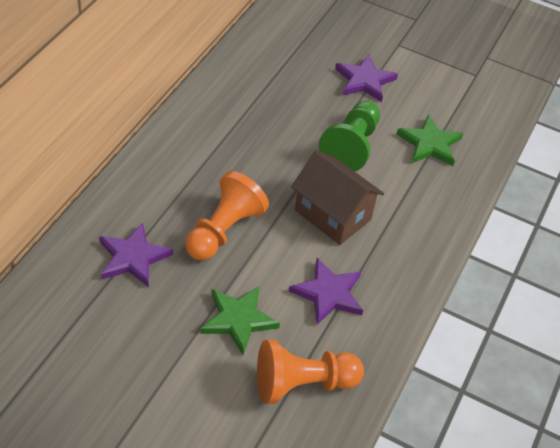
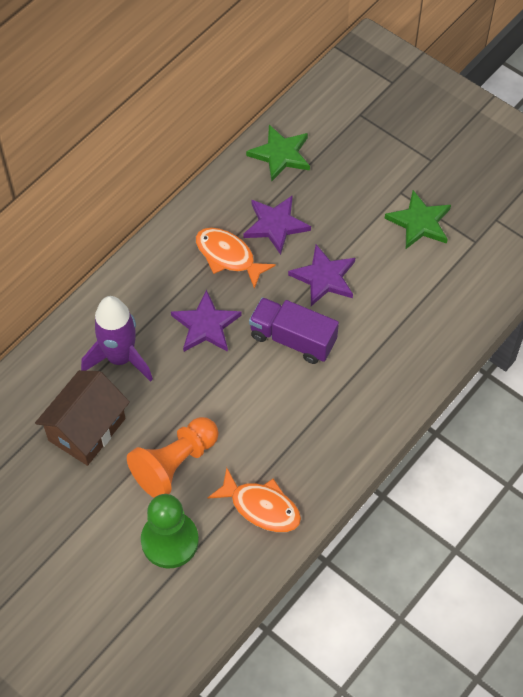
orange fish: 0 -> 2
orange pawn: 2 -> 1
purple rocket: 0 -> 1
purple truck: 0 -> 1

